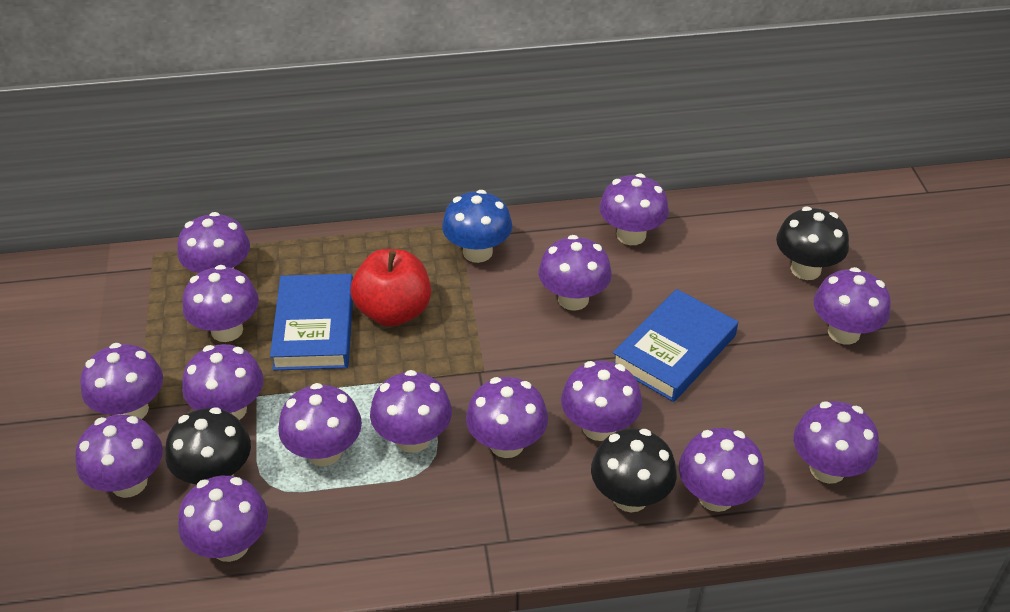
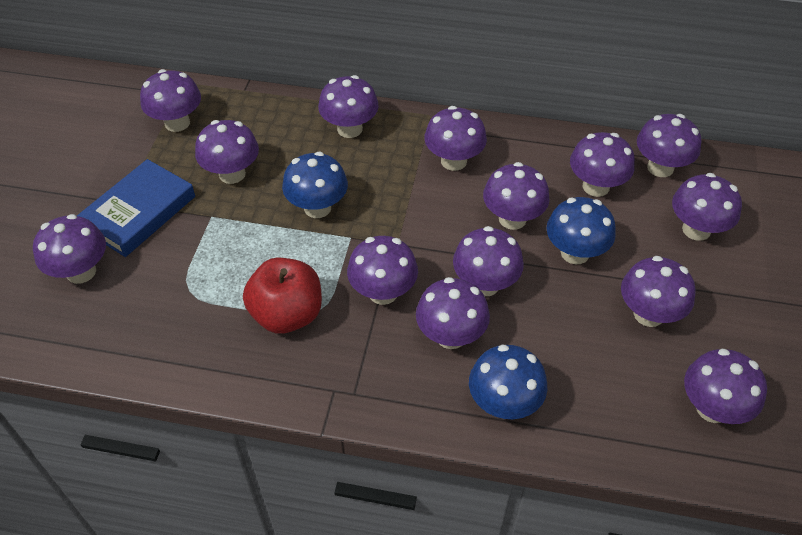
black mushroom: 3 -> 0
blue book: 2 -> 1
blue mushroom: 1 -> 3
purple mushroom: 15 -> 14

